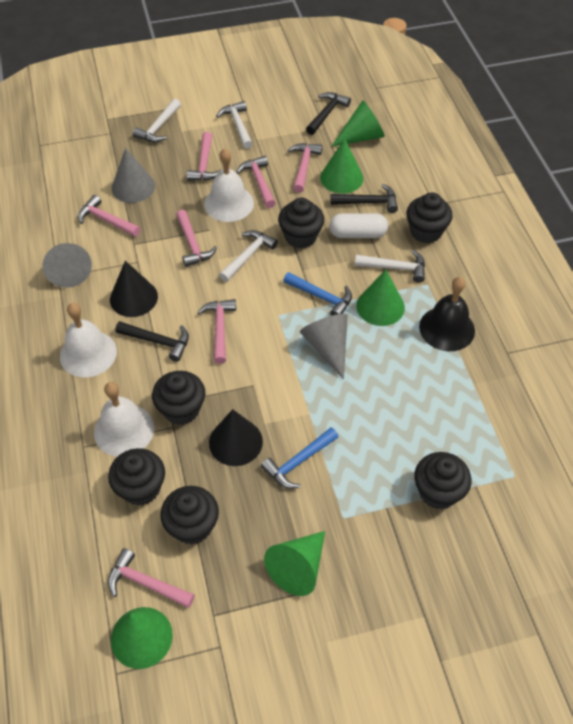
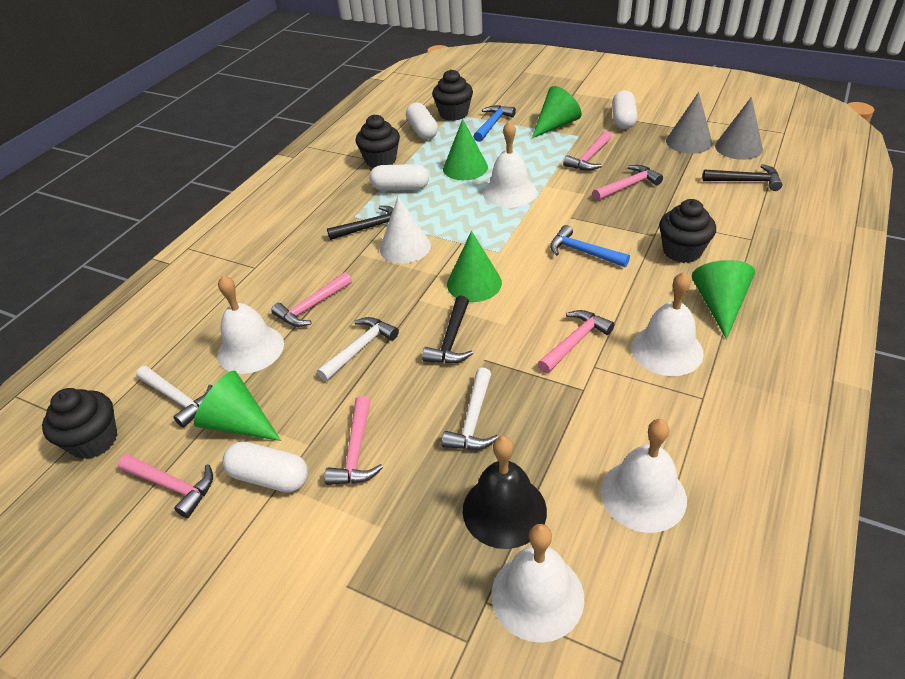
black cone: 2 -> 0
black cupcake: 6 -> 4
grey cone: 3 -> 2
pink hammer: 7 -> 6
white bell: 3 -> 5
white capsule: 1 -> 4
white cone: 0 -> 1
white hammer: 4 -> 3

